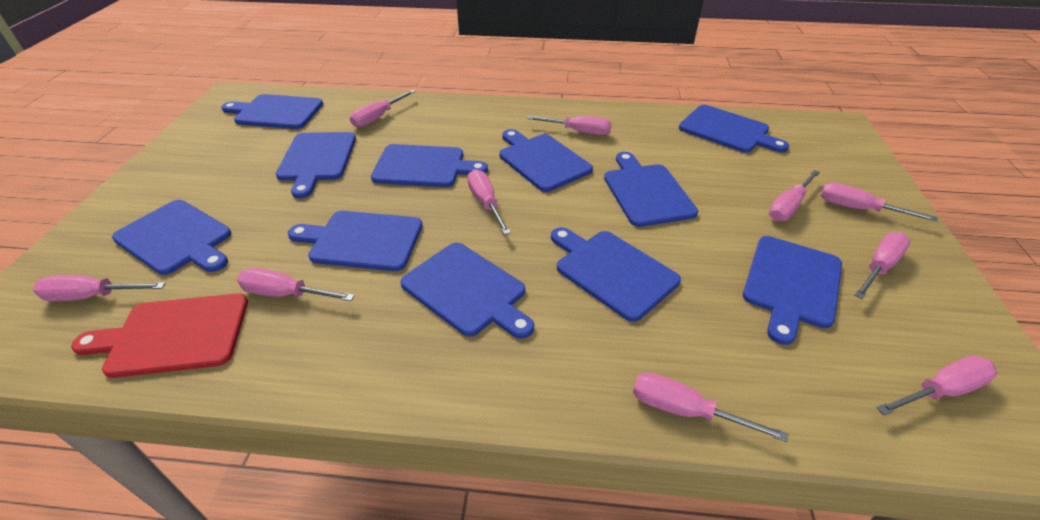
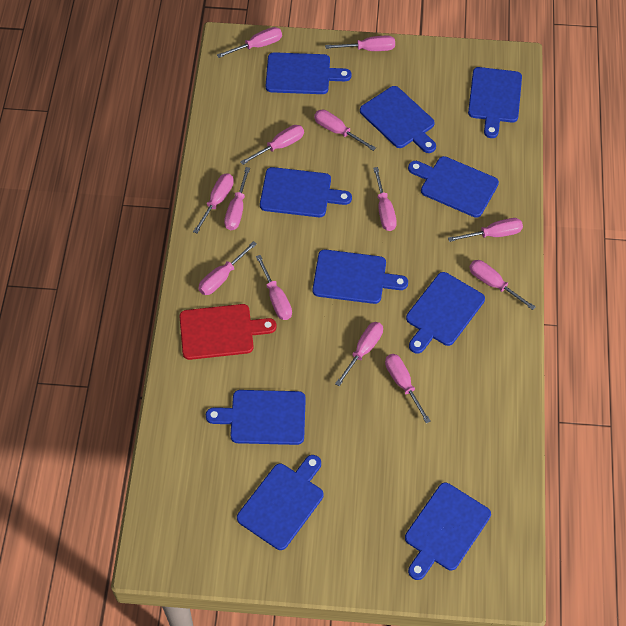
blue cutting board: 11 -> 10
pink screwdriver: 10 -> 13

